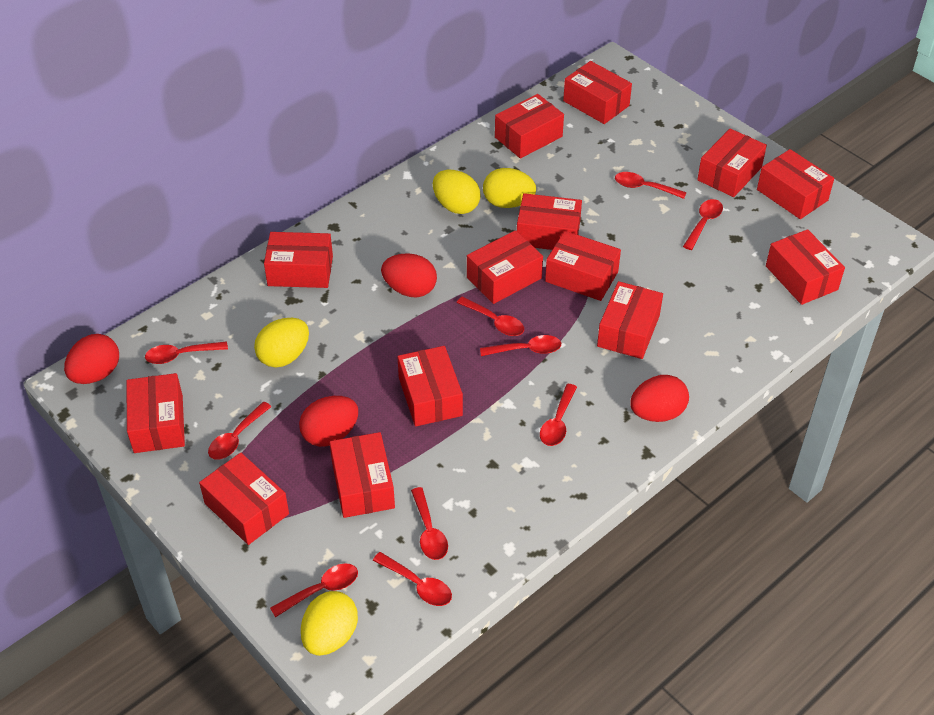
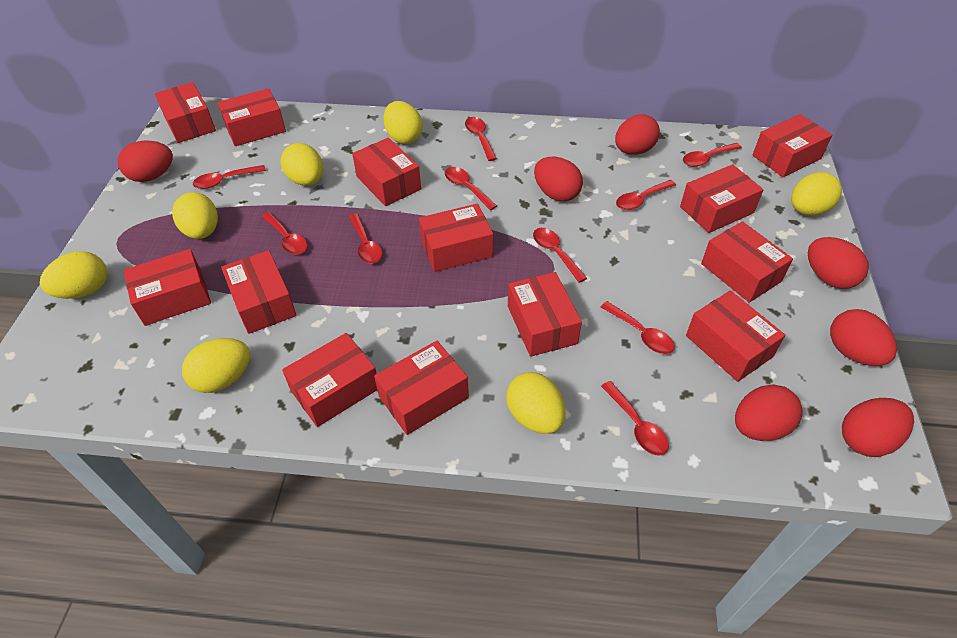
red box: 14 -> 13
red egg: 4 -> 7
yellow egg: 4 -> 7

